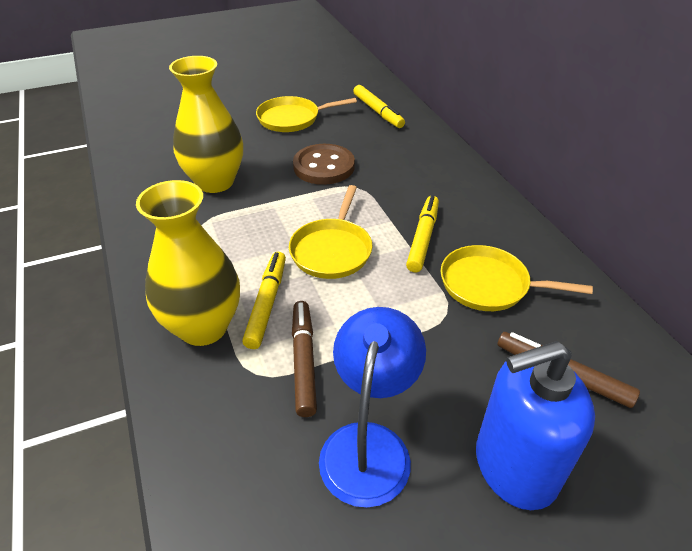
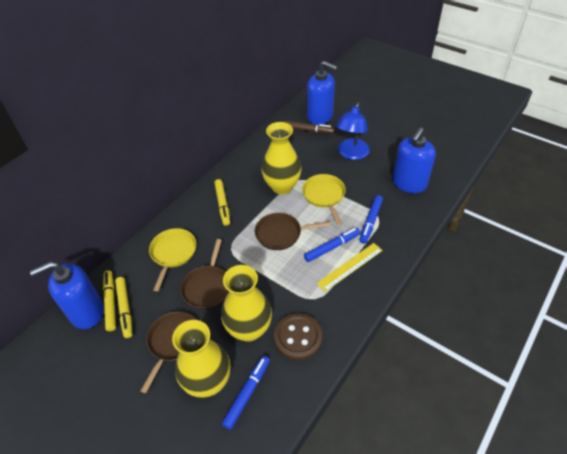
blue marker: 0 -> 3
blue soap dispenser: 1 -> 3
brown marker: 2 -> 1
brown pan: 0 -> 3
yellow pan: 3 -> 2
yellow ruler: 0 -> 1
yellow vase: 2 -> 3

